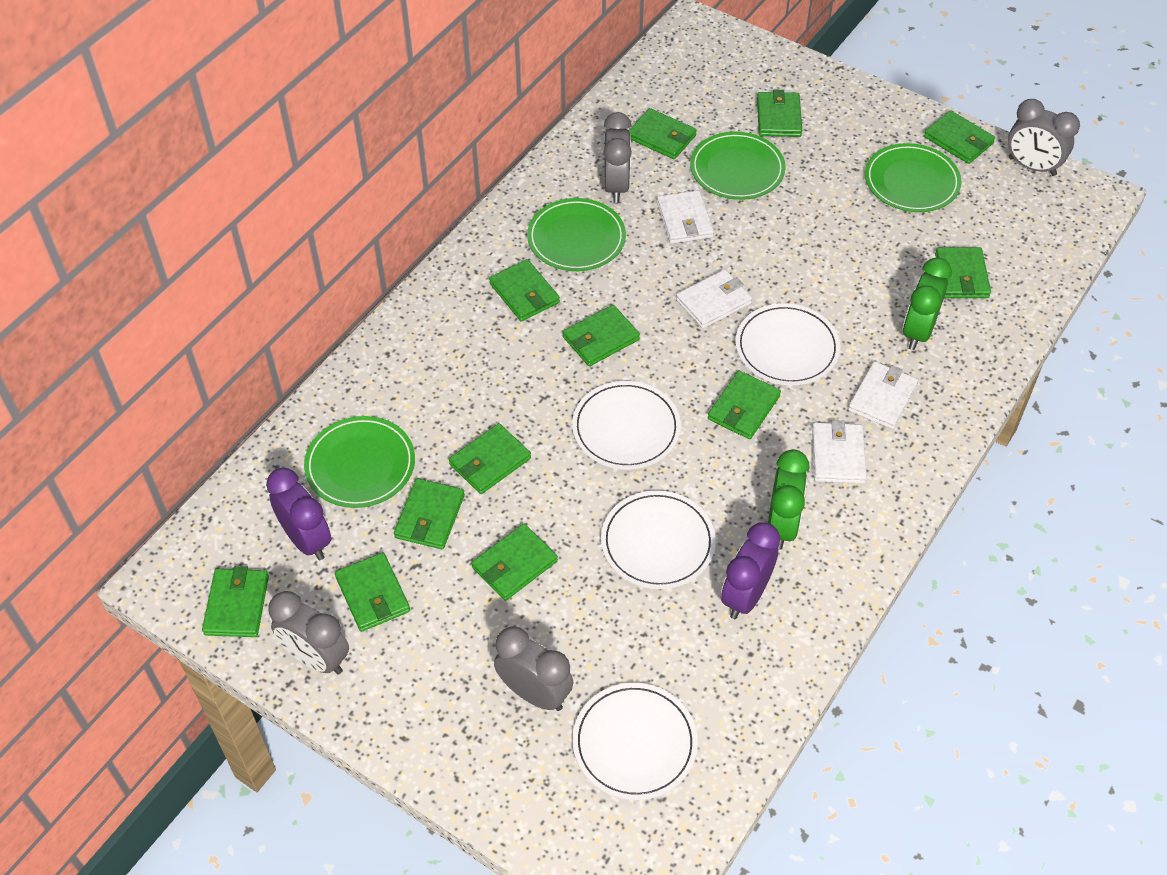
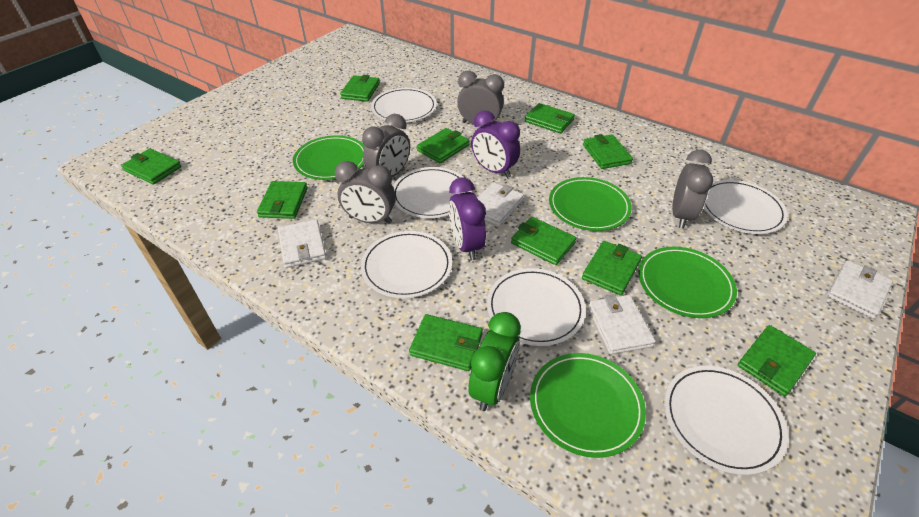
green clock: 2 -> 1
green wallet: 12 -> 10
white plate: 4 -> 6

